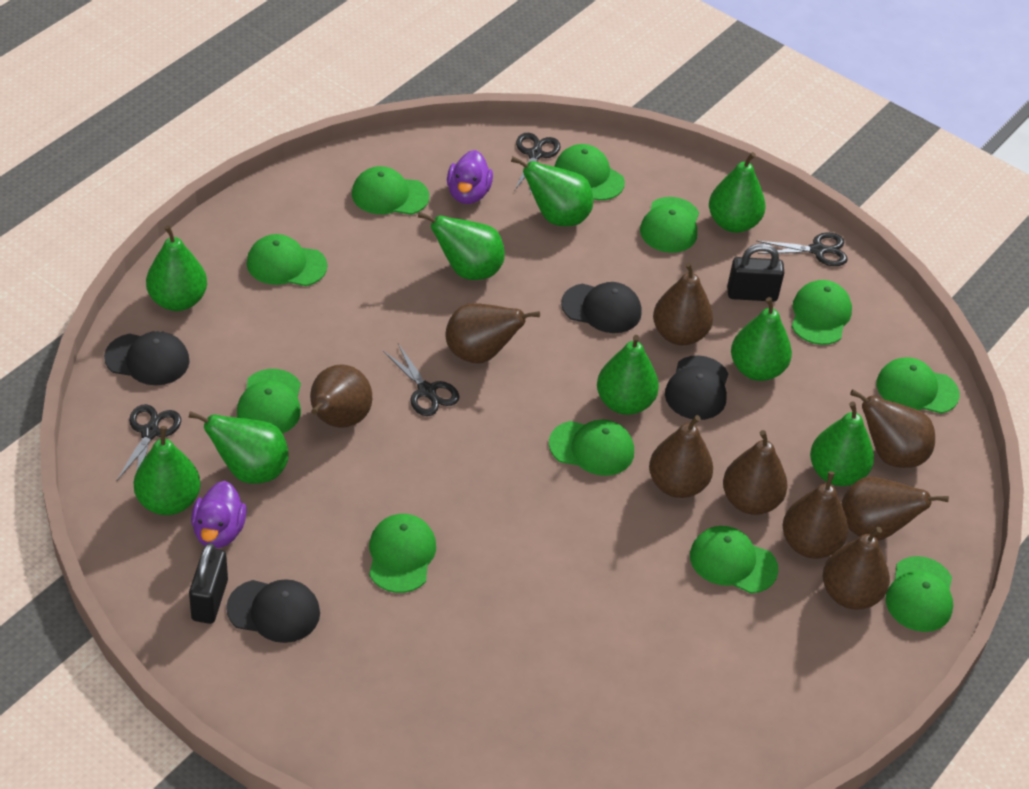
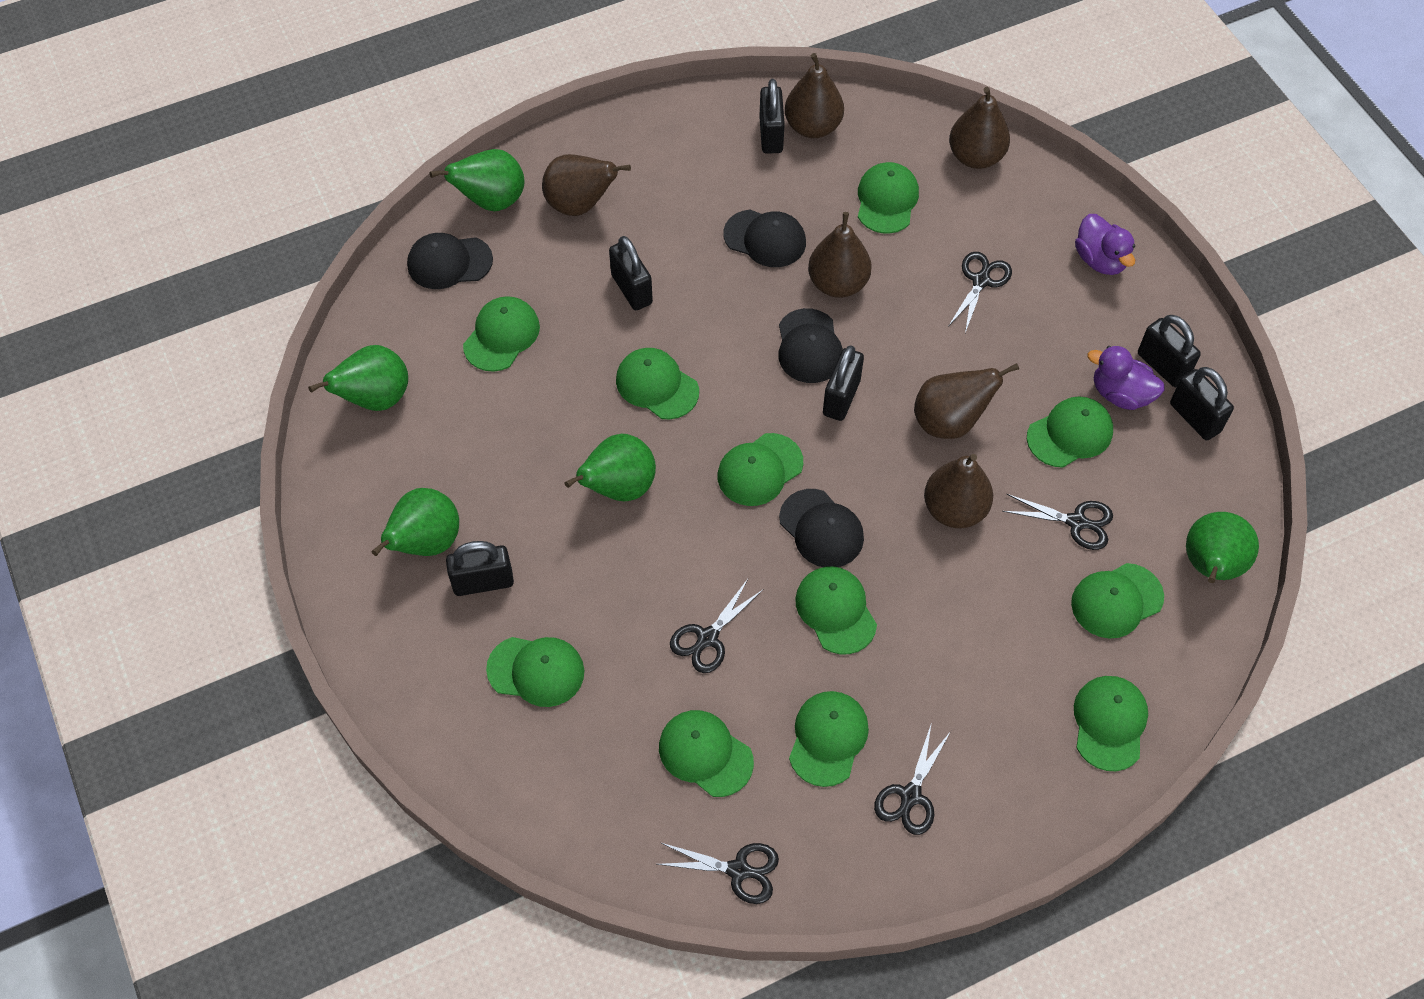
black padlock: 2 -> 6
black scissors: 4 -> 5
brown pear: 9 -> 6
green pear: 9 -> 5

